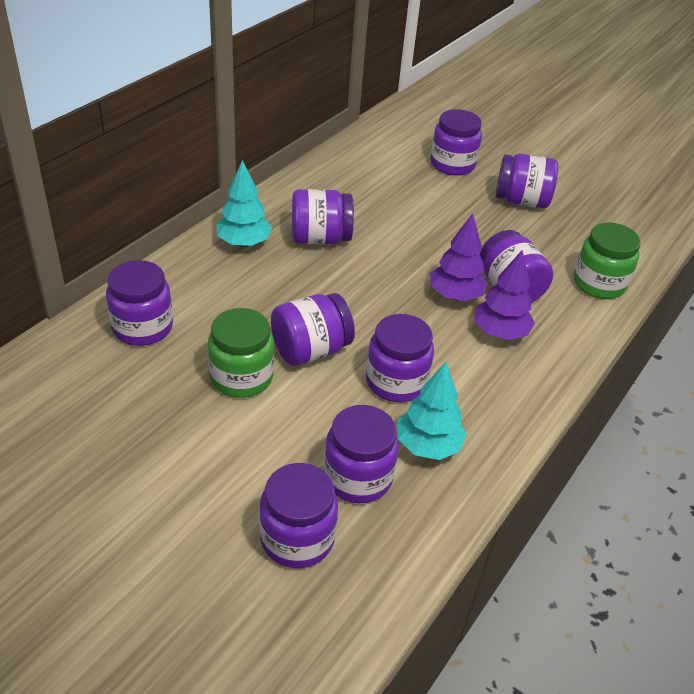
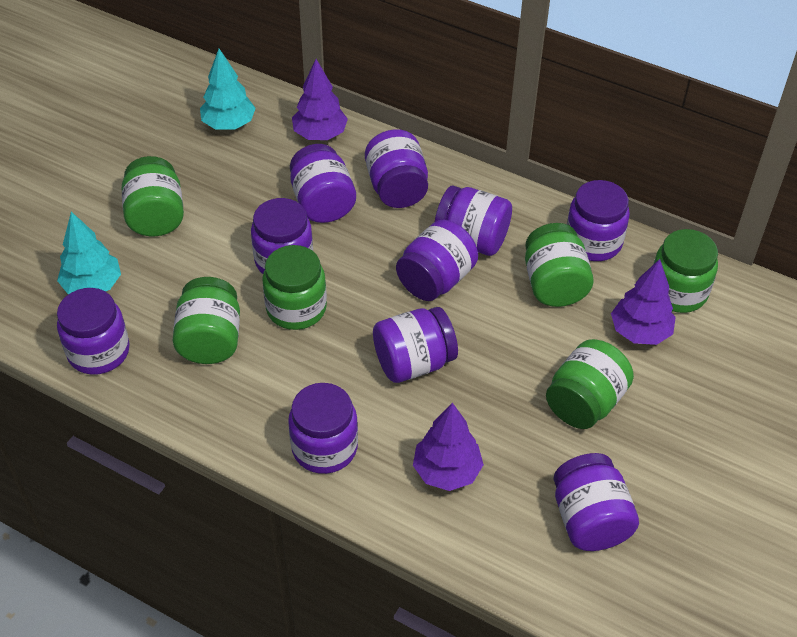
green jar: 2 -> 6
purple jar: 9 -> 10
purple tree: 2 -> 3

